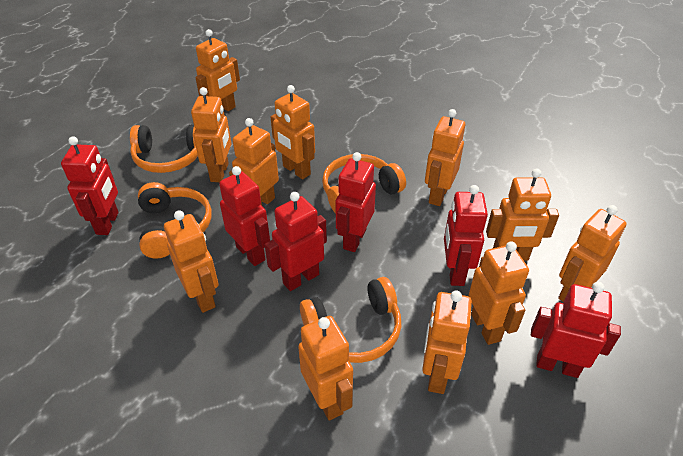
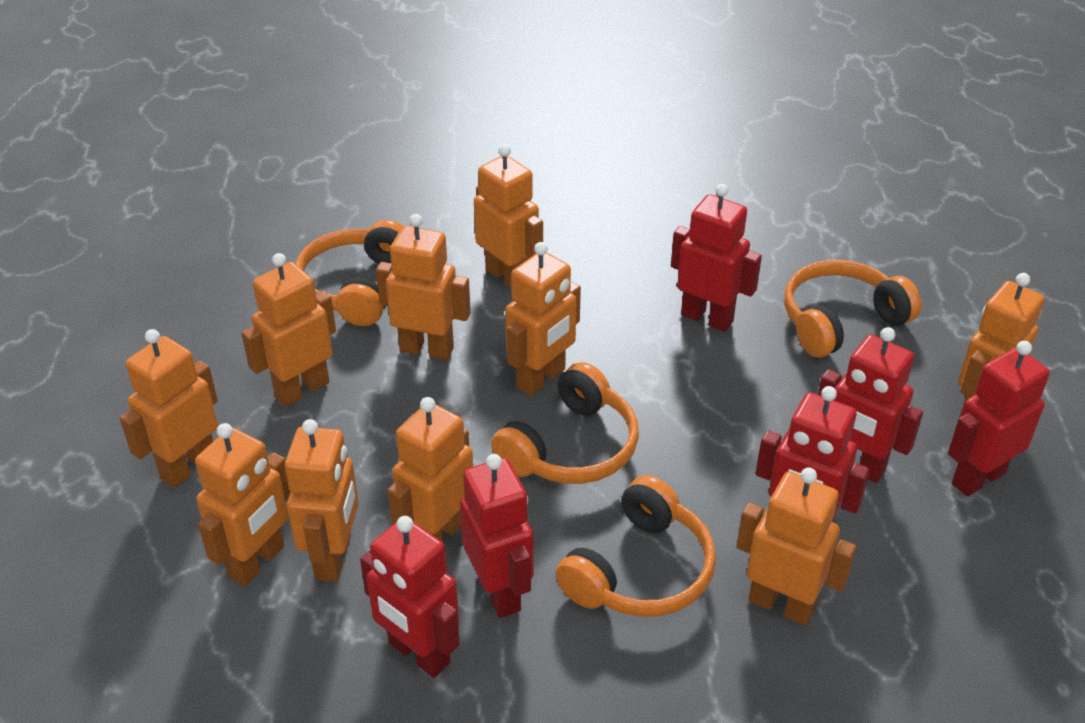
orange robot: 11 -> 10

